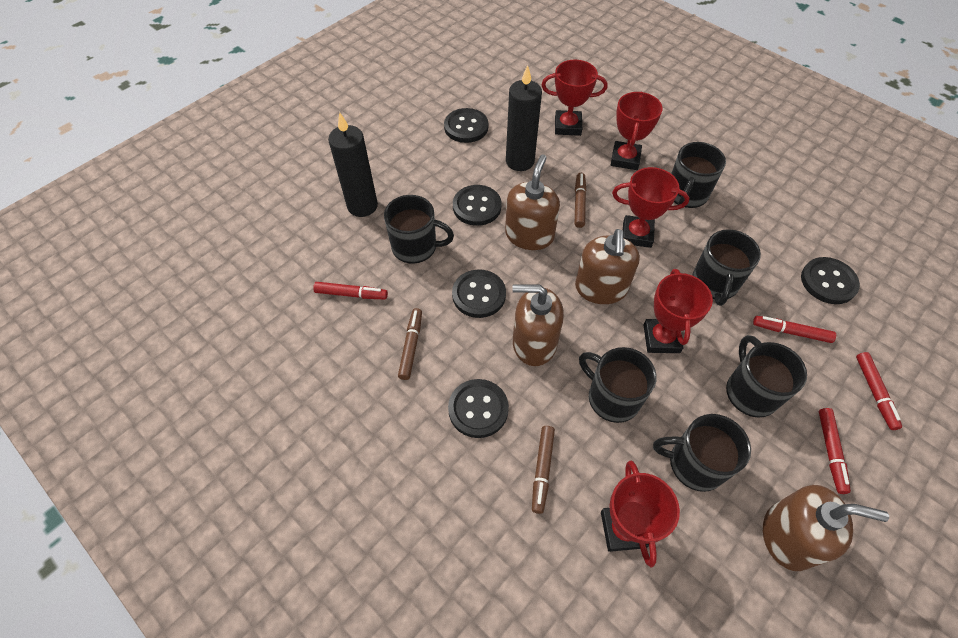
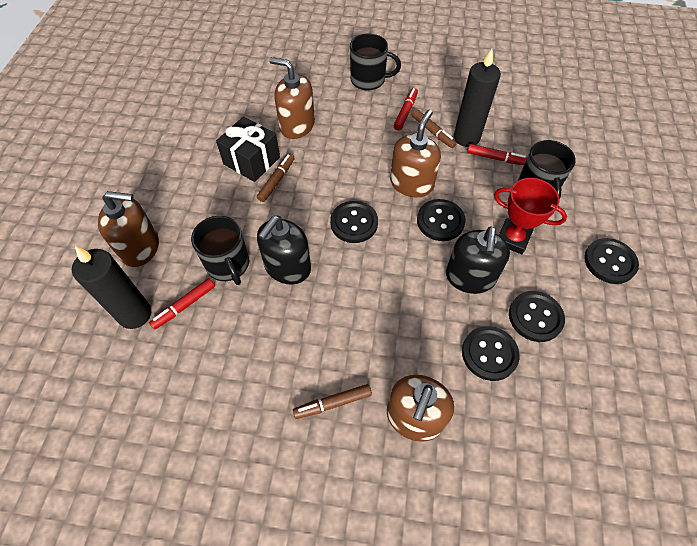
black gift: 0 -> 1
black mug: 6 -> 3
black soap dispenser: 0 -> 2
red marker: 4 -> 3
red trophy: 5 -> 1

